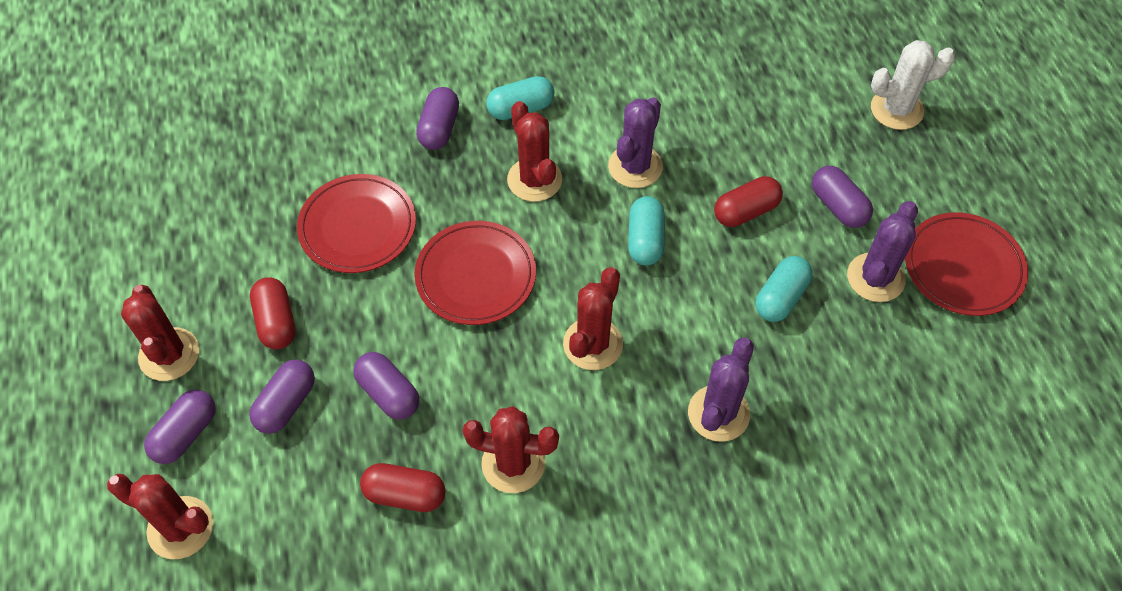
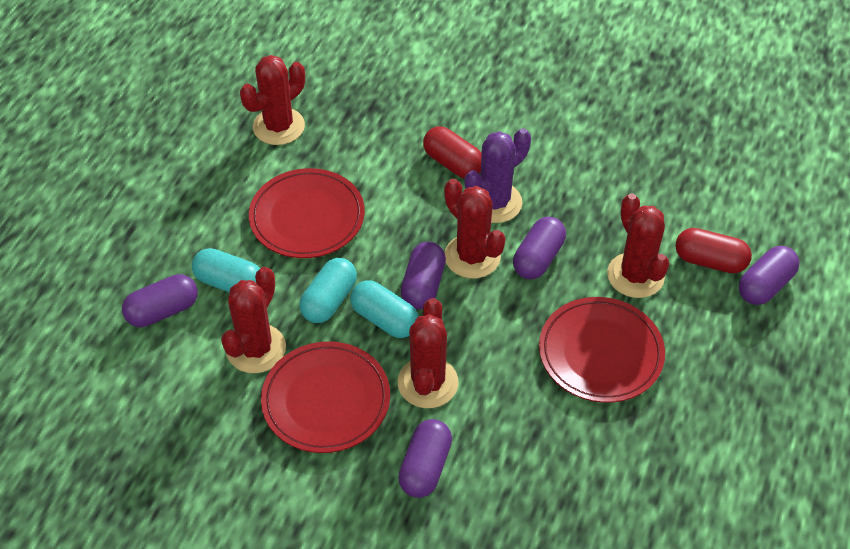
purple cactus: 3 -> 1
red capsule: 3 -> 2
white cactus: 1 -> 0

